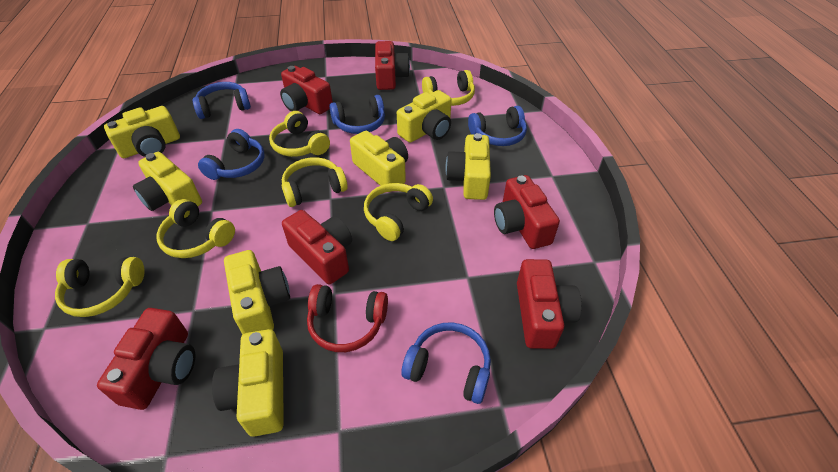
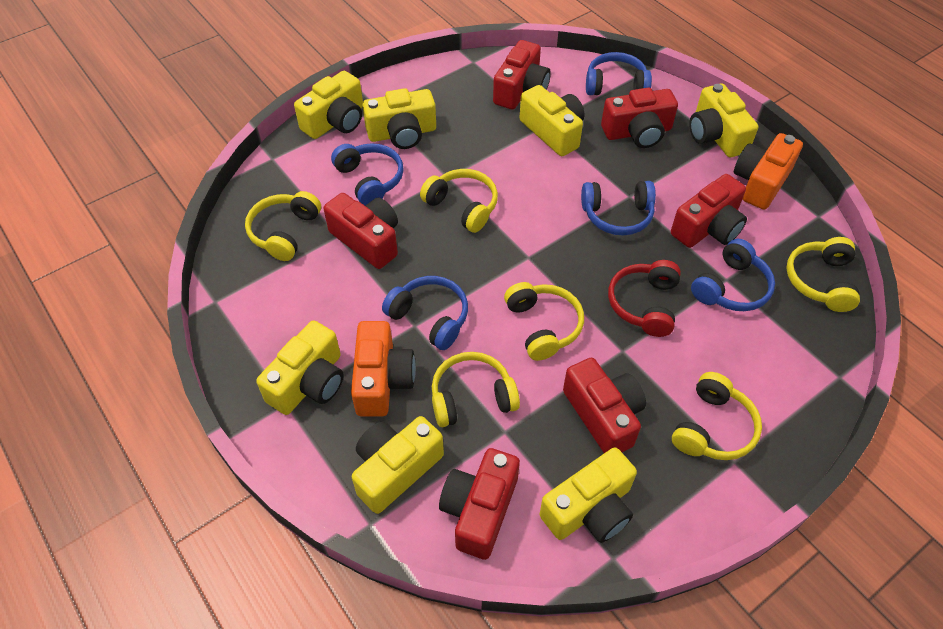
orange camera: 0 -> 2

